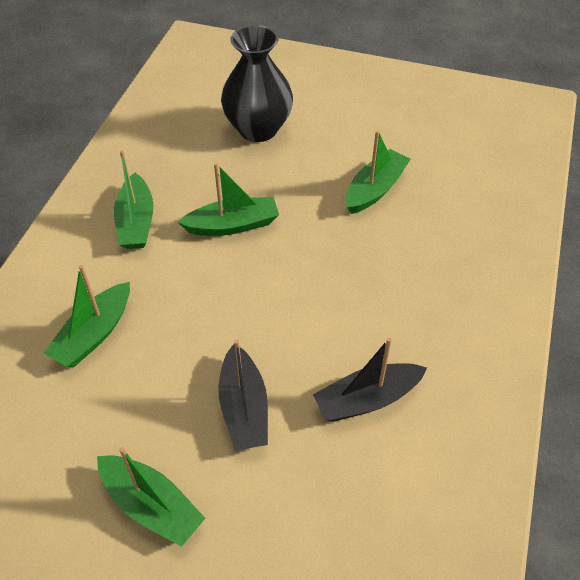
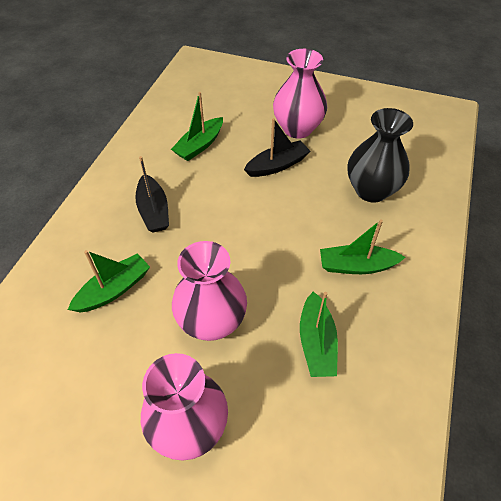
green boat: 5 -> 4
pink vase: 0 -> 3

